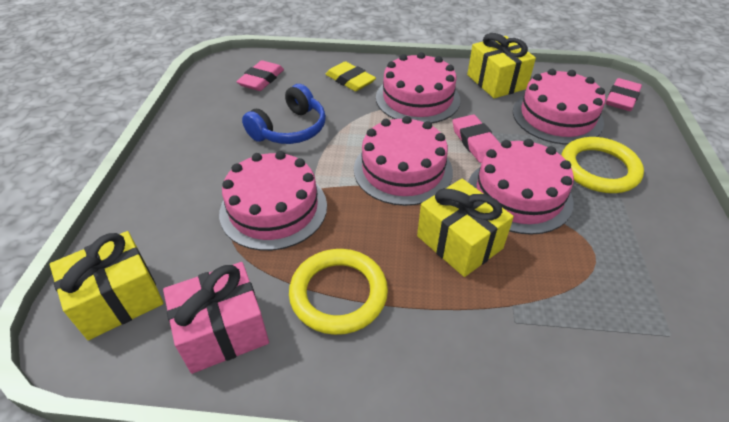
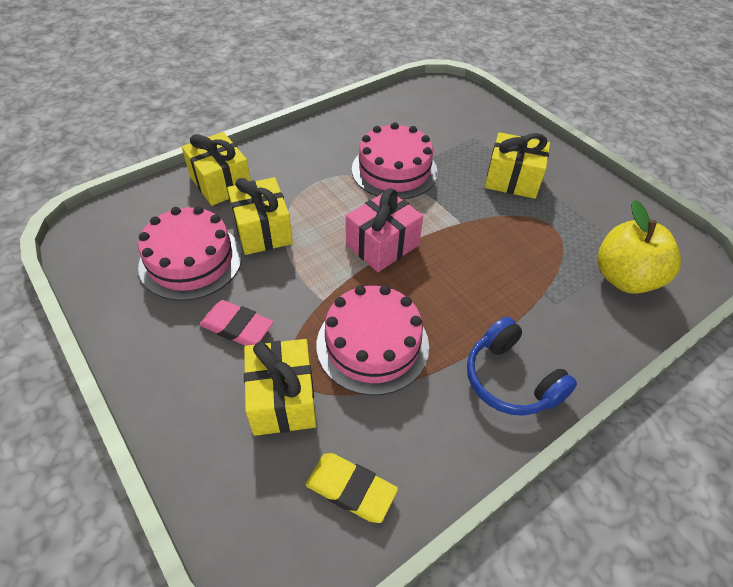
pink cake: 5 -> 3
pink eraser: 3 -> 1
yellow apple: 0 -> 1
yellow gift: 3 -> 4
yellow ring: 2 -> 0

